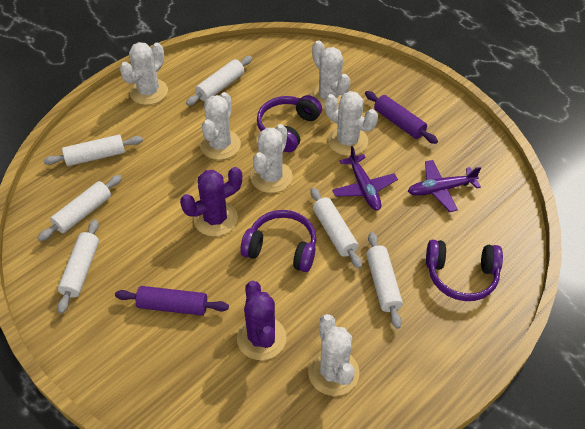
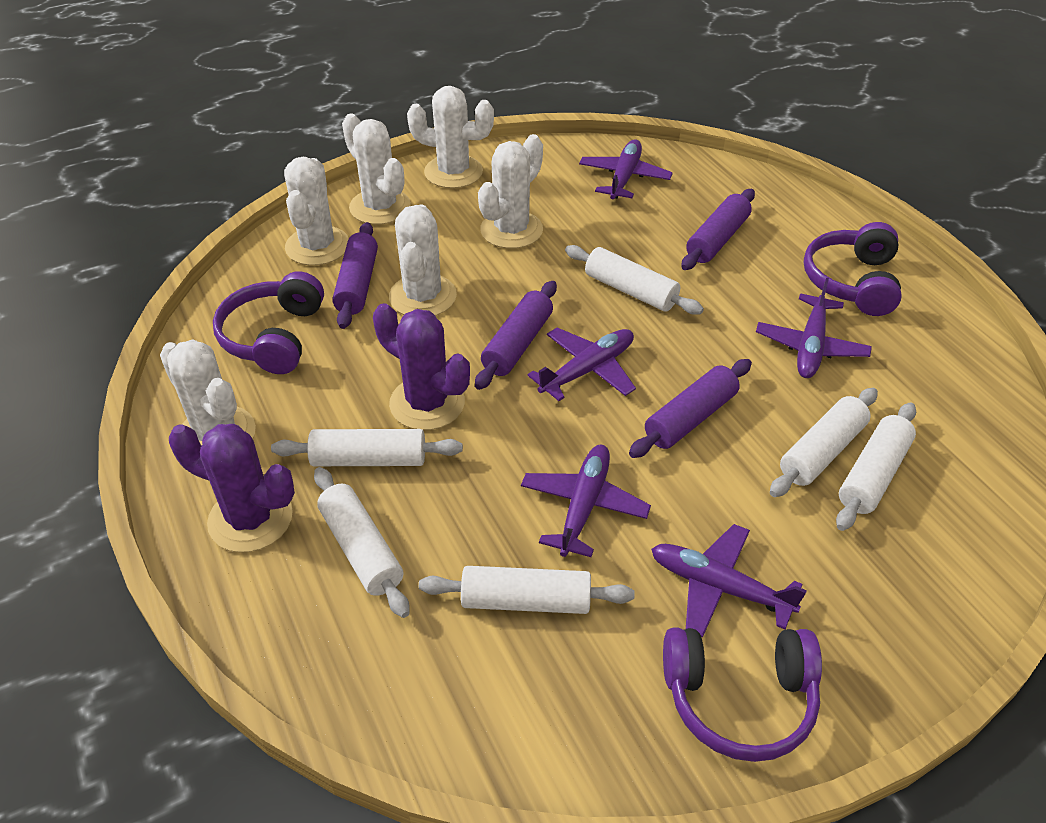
purple plane: 2 -> 5
purple rolling pin: 2 -> 4

